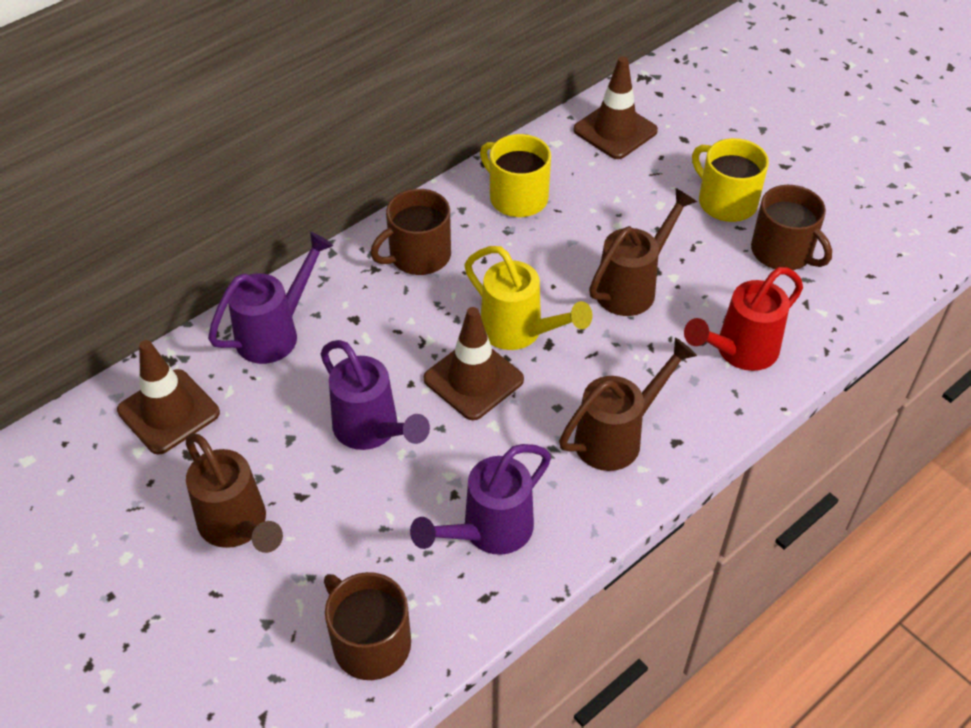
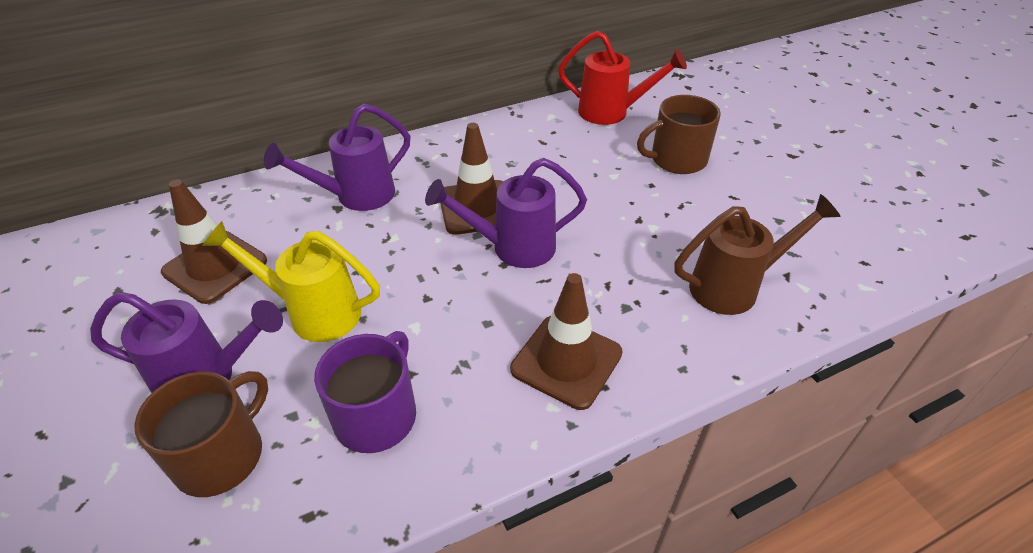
brown mug: 3 -> 2
brown watering can: 3 -> 1
purple mug: 0 -> 1
yellow mug: 2 -> 0

